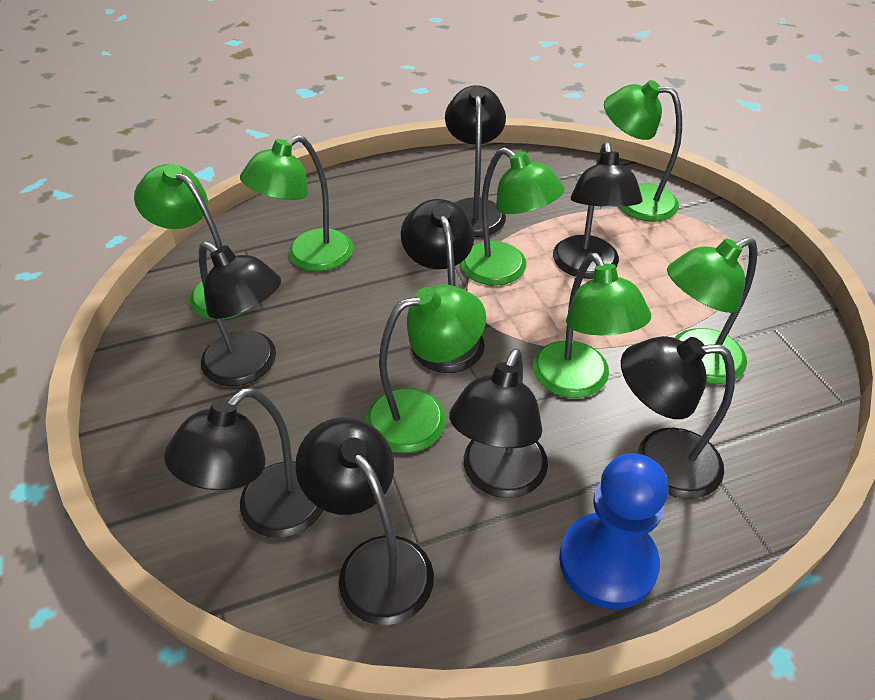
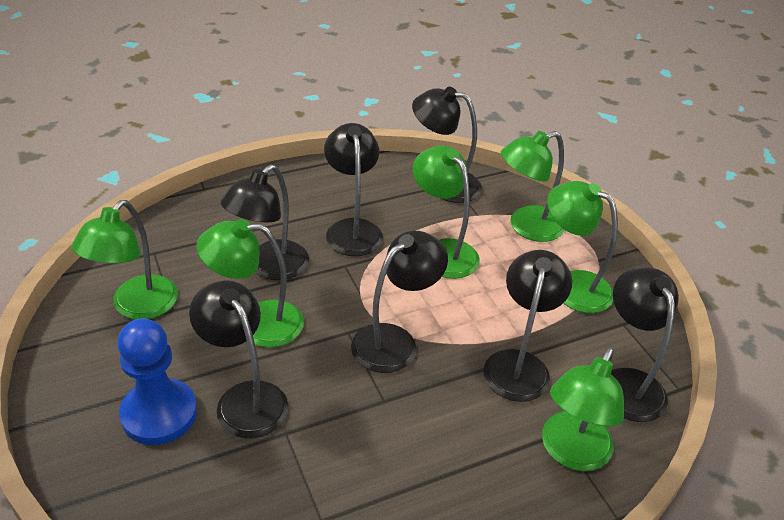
black lamp: 8 -> 7
green lamp: 7 -> 6

